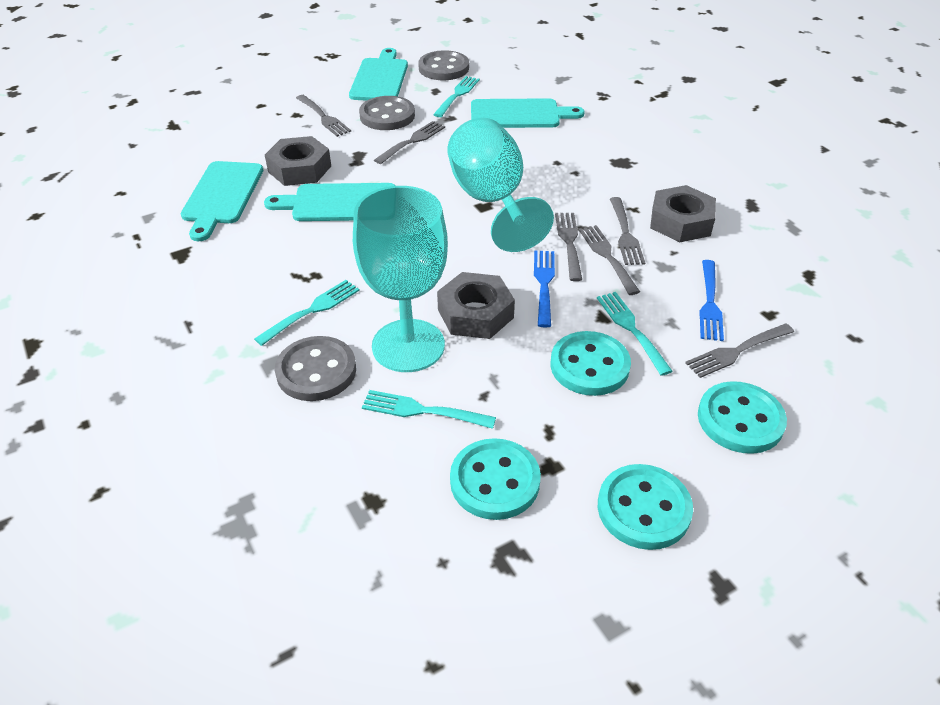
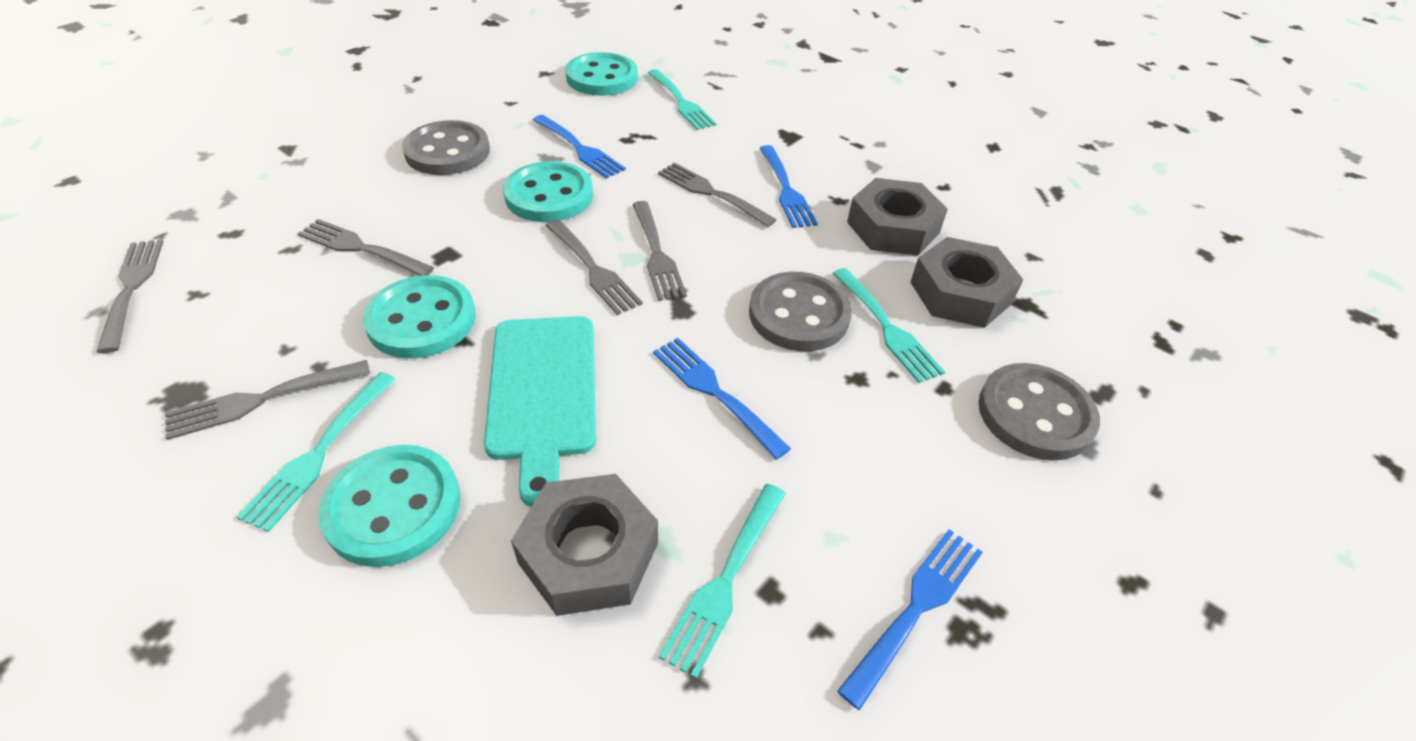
blue fork: 2 -> 4
turquoise cutting board: 4 -> 1
turquoise goblet: 2 -> 0

